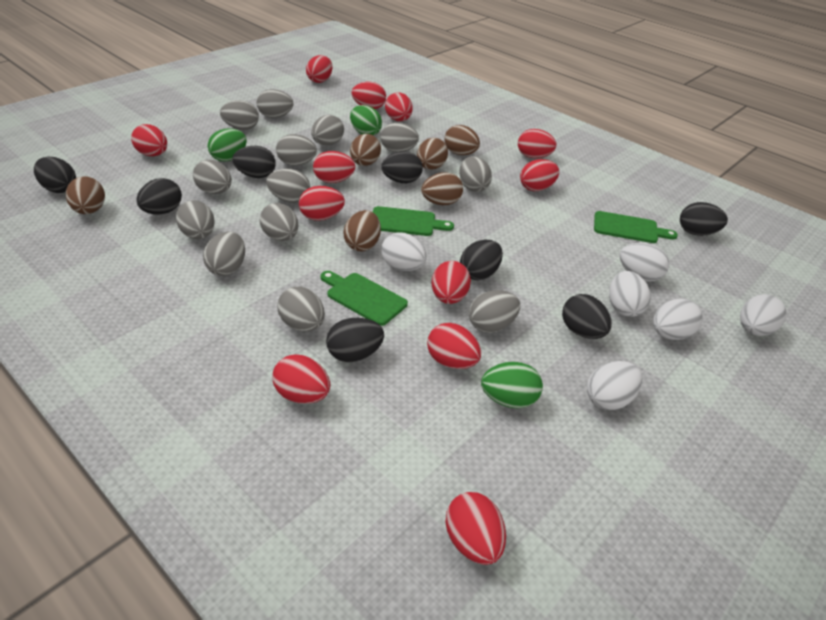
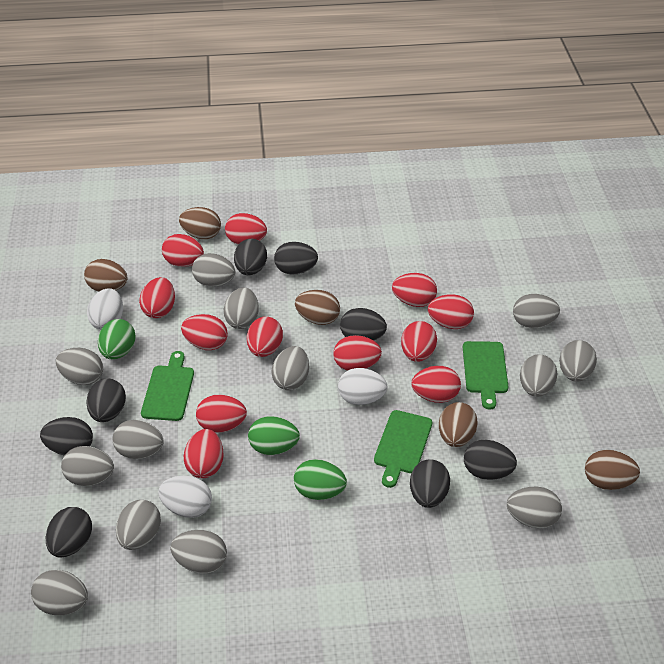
brown egg: 6 -> 5
white egg: 6 -> 3

